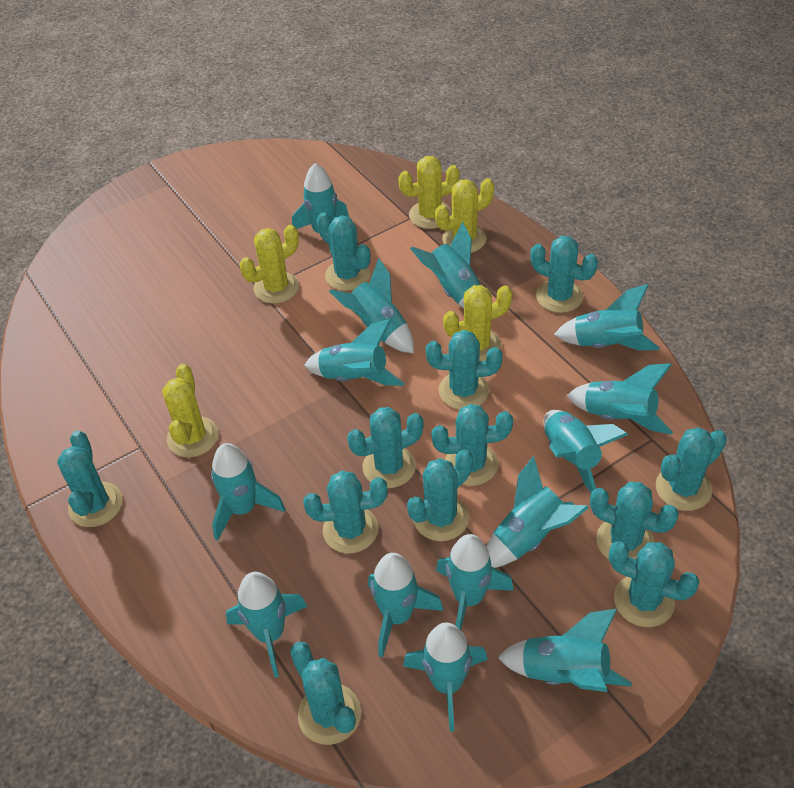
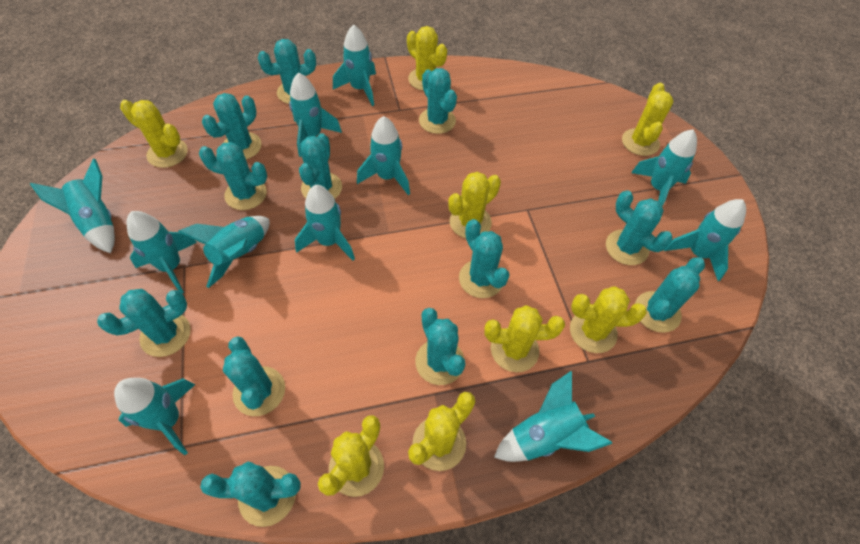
turquoise rocket: 14 -> 11
yellow cactus: 5 -> 8

